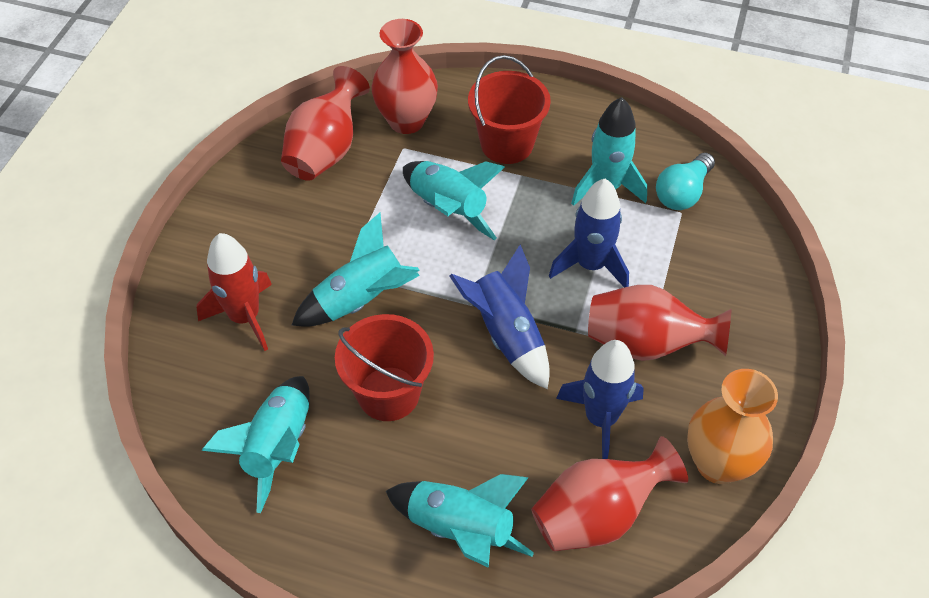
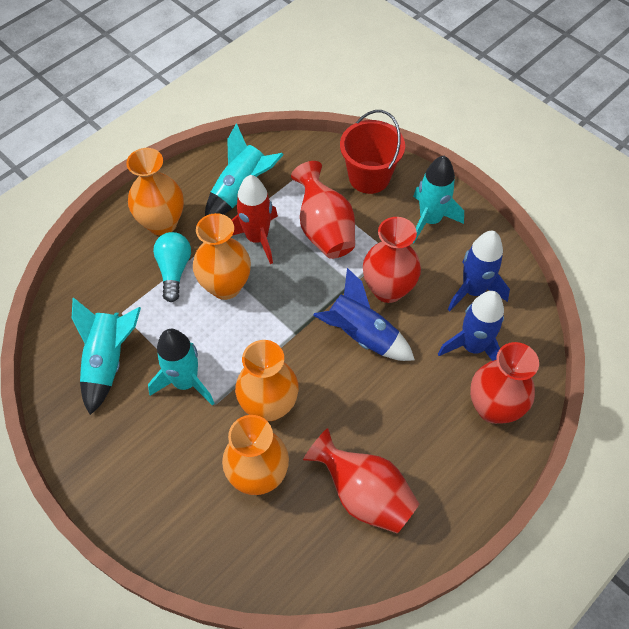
orange vase: 1 -> 4
red bucket: 2 -> 1
turquoise rocket: 5 -> 4

